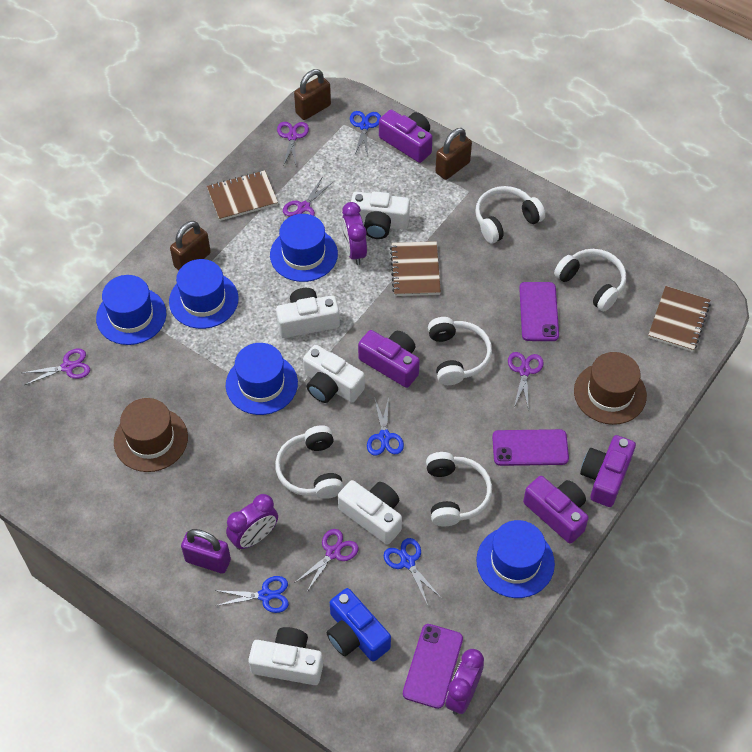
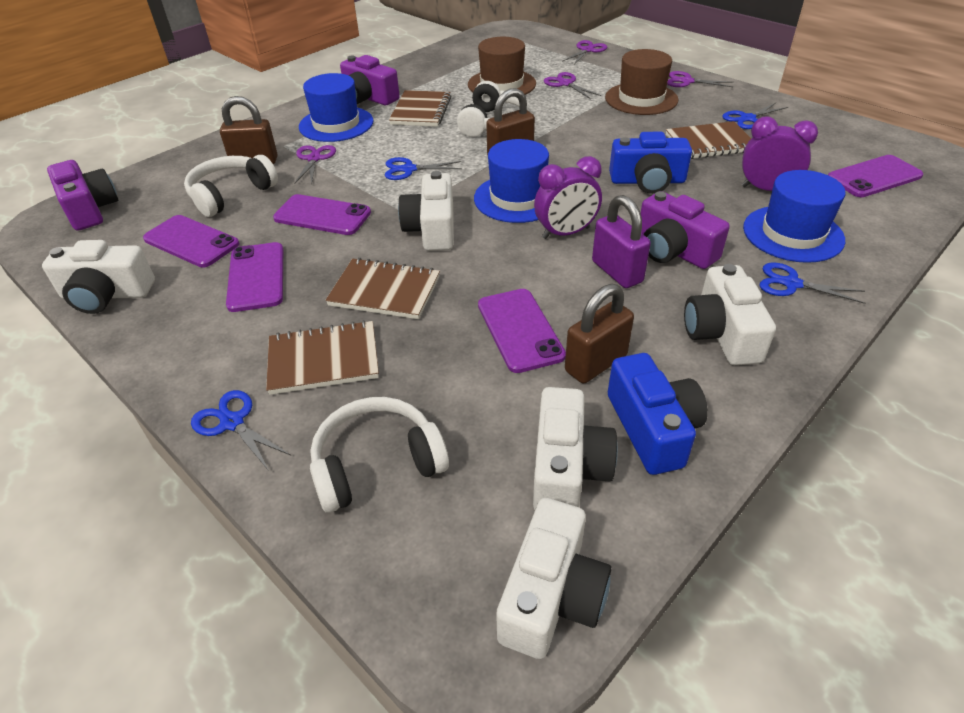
blue camera: 1 -> 2
blue hat: 5 -> 3
brown notebook: 3 -> 4
purple camera: 4 -> 3
purple clock: 3 -> 2
purple phone: 3 -> 5
purple scissors: 5 -> 4
white headphones: 5 -> 3

